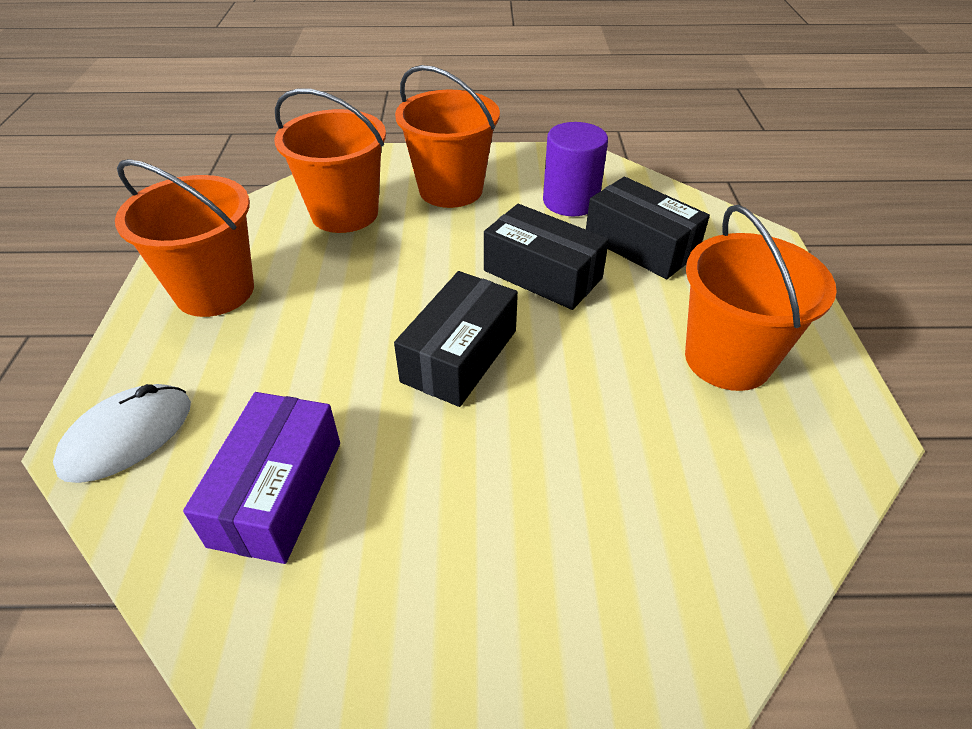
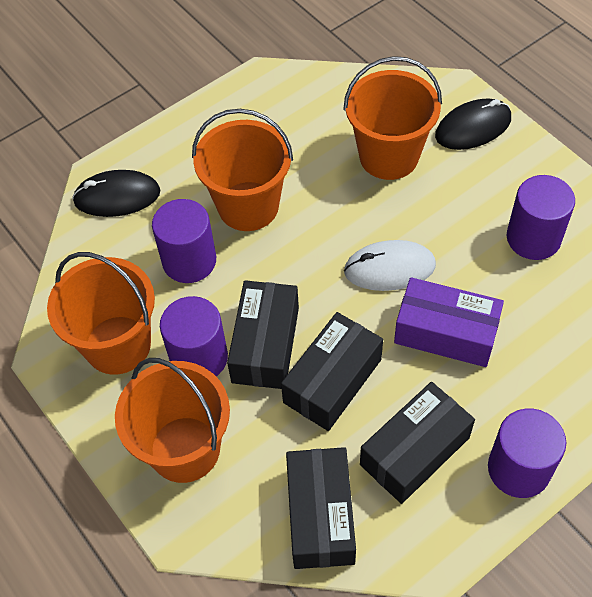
black box: 3 -> 4
black mouse: 0 -> 2
purple cylinder: 1 -> 4

